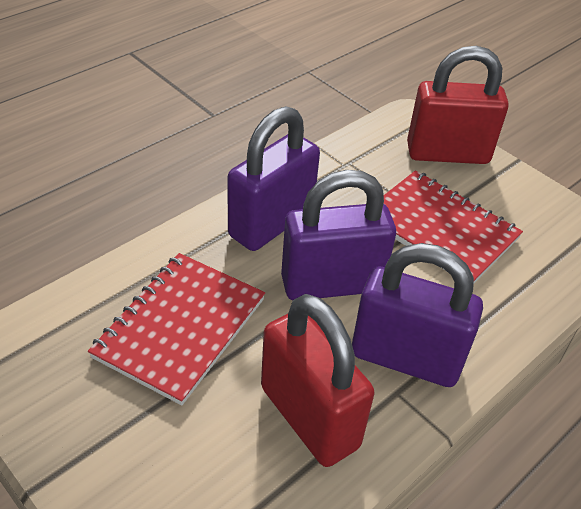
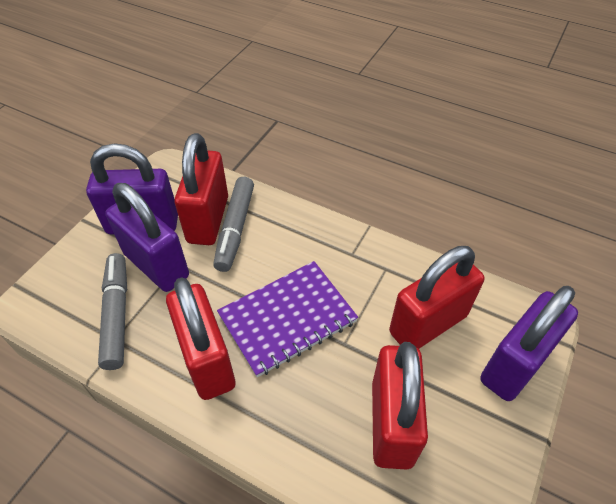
grey marker: 0 -> 2
purple notebook: 0 -> 1
red notebook: 2 -> 0
red padlock: 2 -> 4

